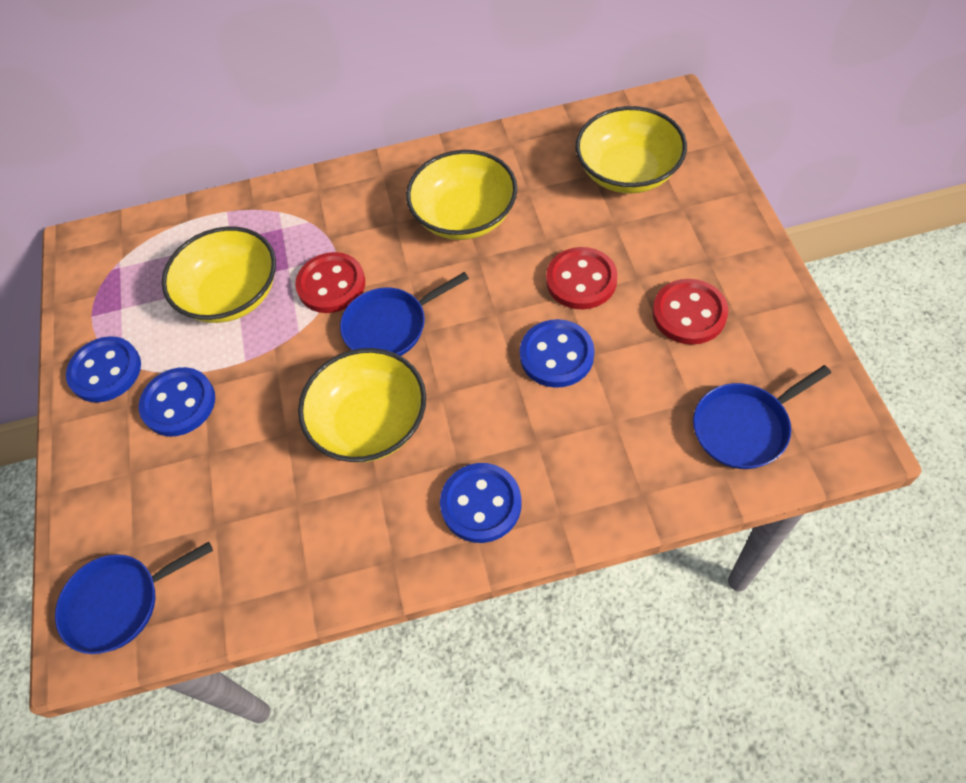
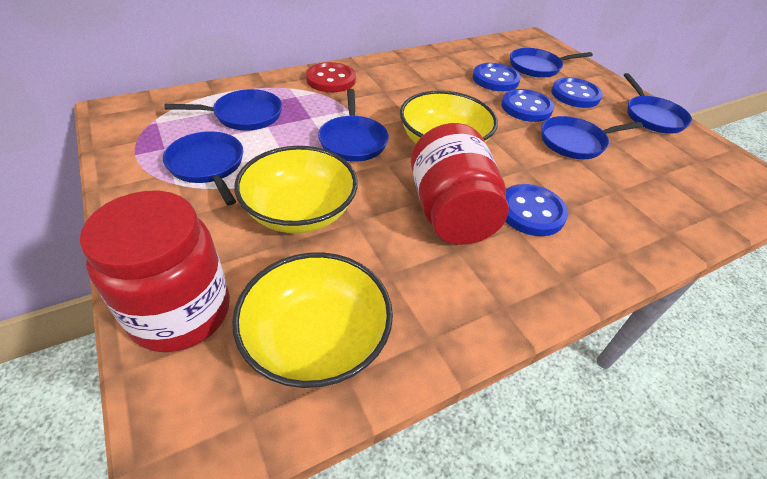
blue pan: 3 -> 6
red button: 3 -> 1
red jar: 0 -> 2
yellow bowl: 4 -> 3

